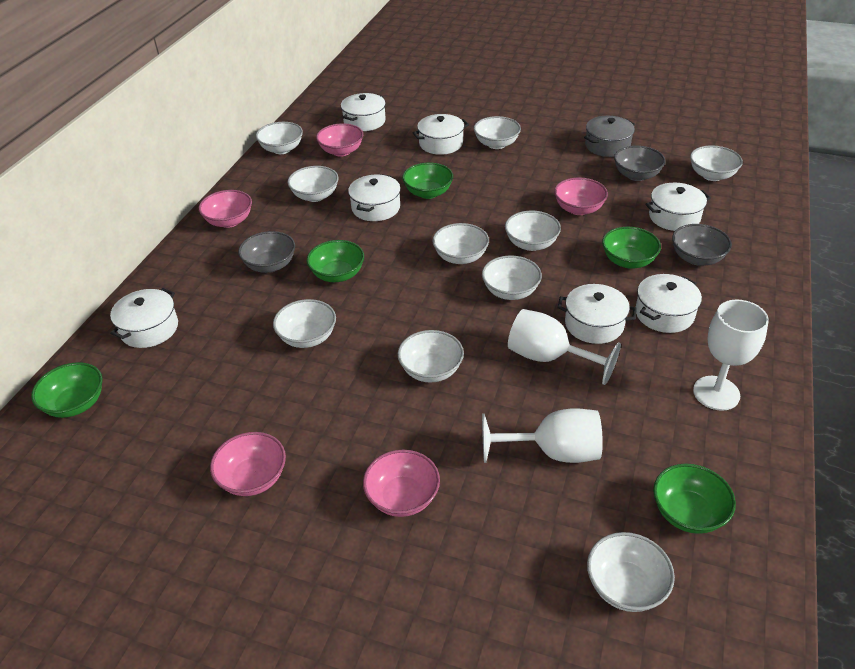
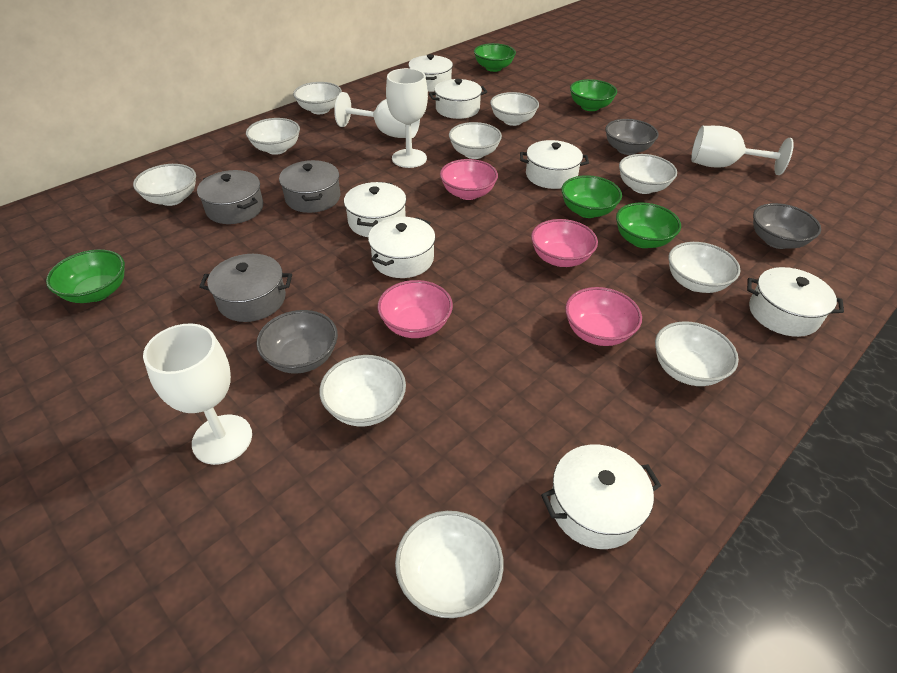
grey pot: 1 -> 3
pink bowl: 5 -> 4
white goblet: 3 -> 4

